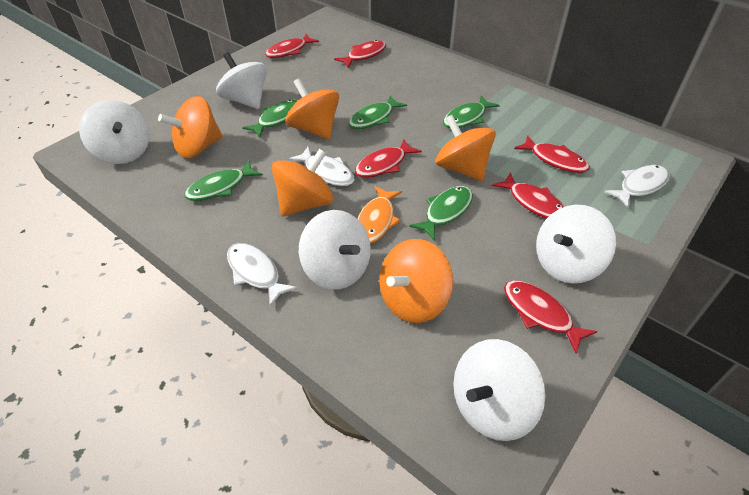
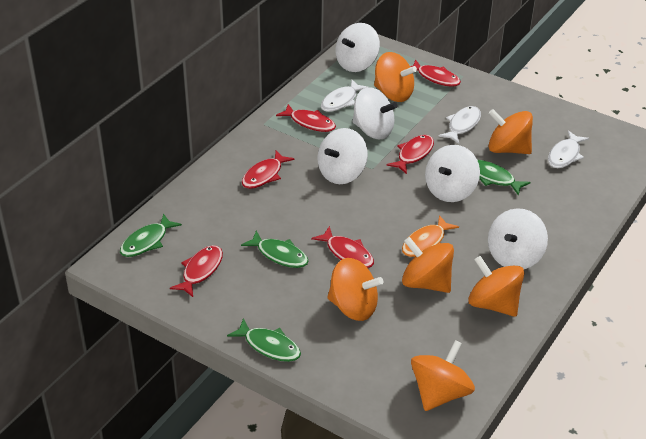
green fish: 5 -> 4
orange spinning top: 5 -> 6

